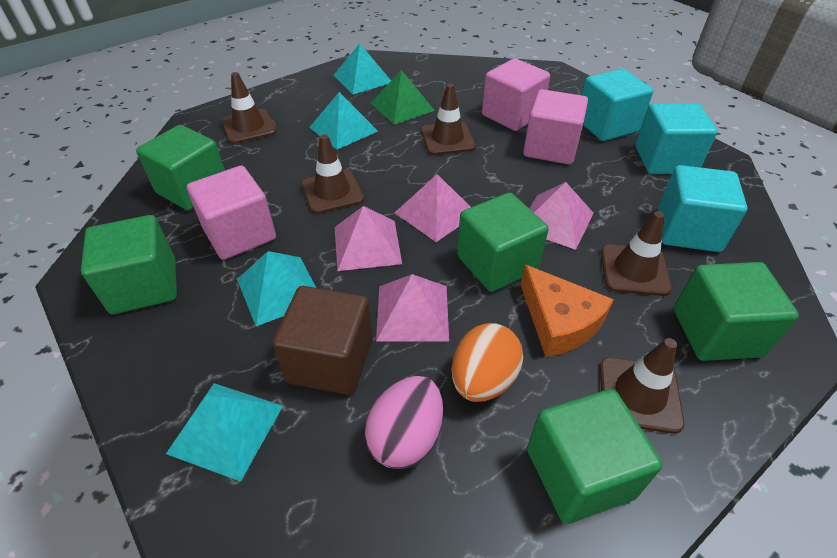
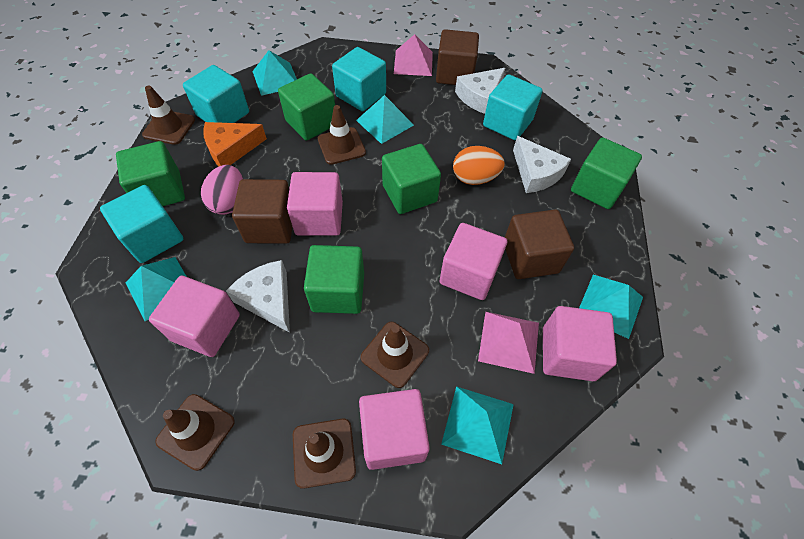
brown cube: 1 -> 3
green pyramid: 1 -> 0
pink cube: 3 -> 5
pink pyramid: 4 -> 2
turquoise cube: 3 -> 4
turquoise pyramid: 4 -> 5
white cheese: 0 -> 3

